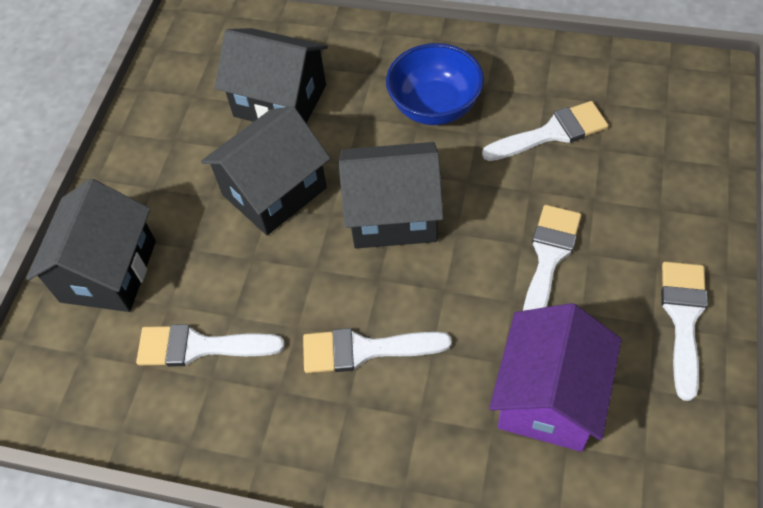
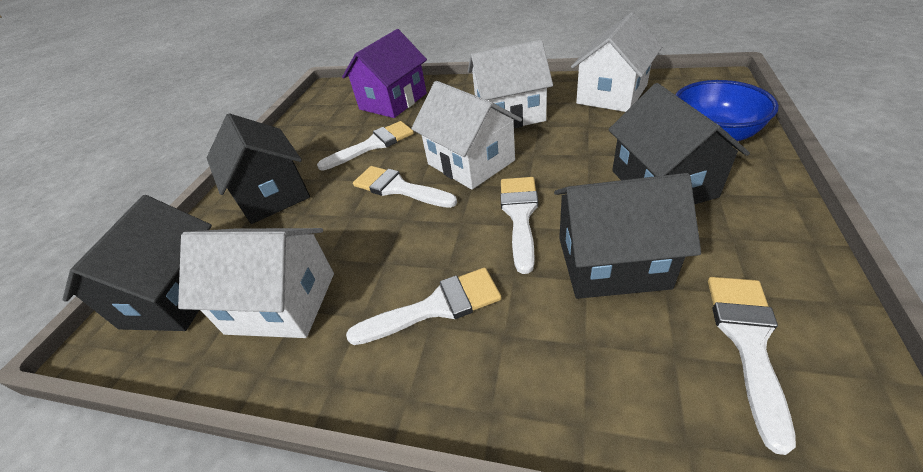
white house: 0 -> 4

